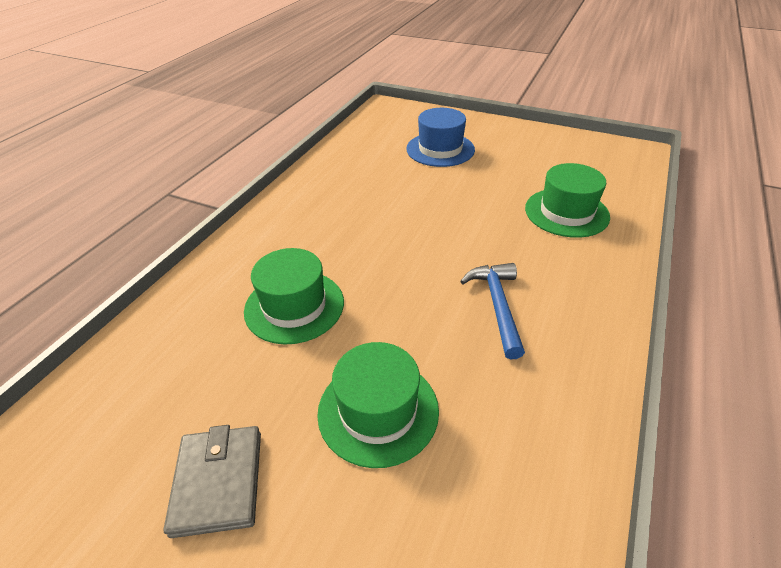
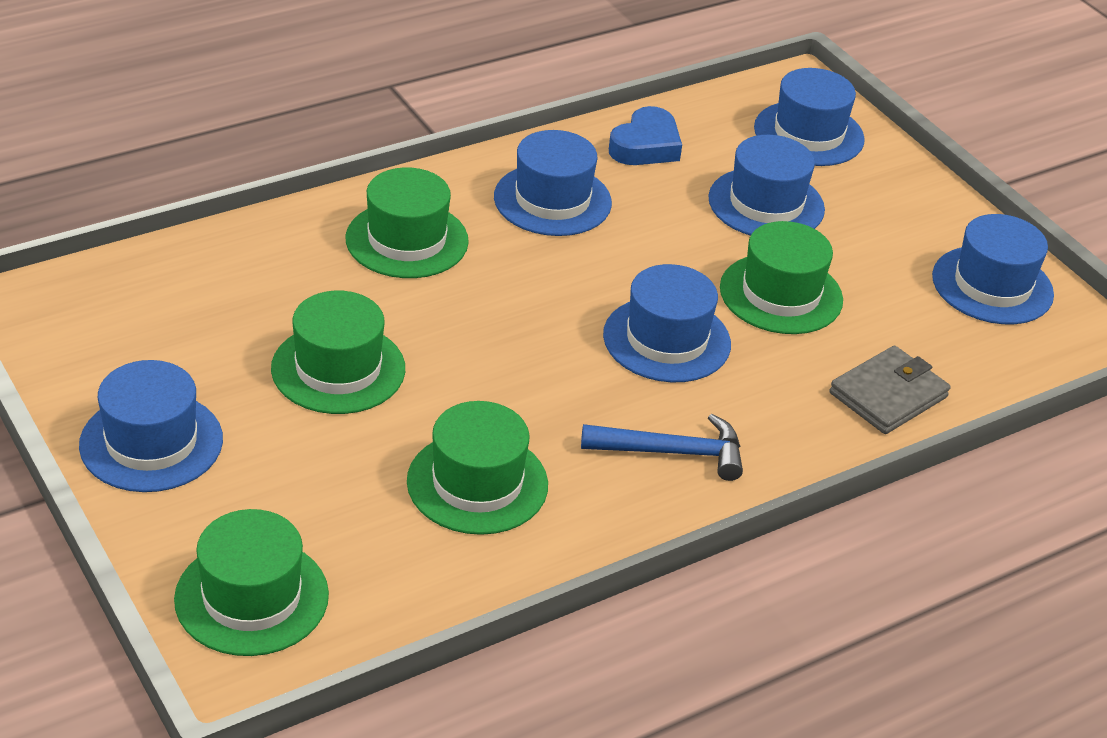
blue hat: 1 -> 6
blue heart: 0 -> 1
green hat: 3 -> 5

